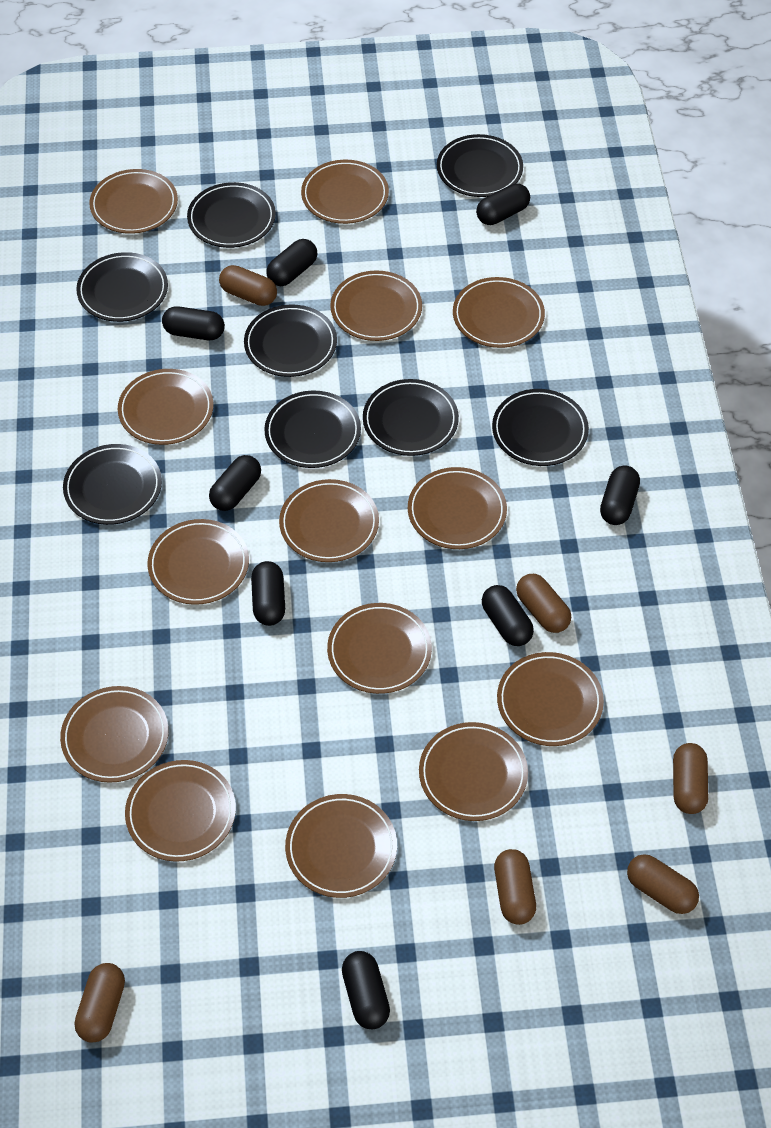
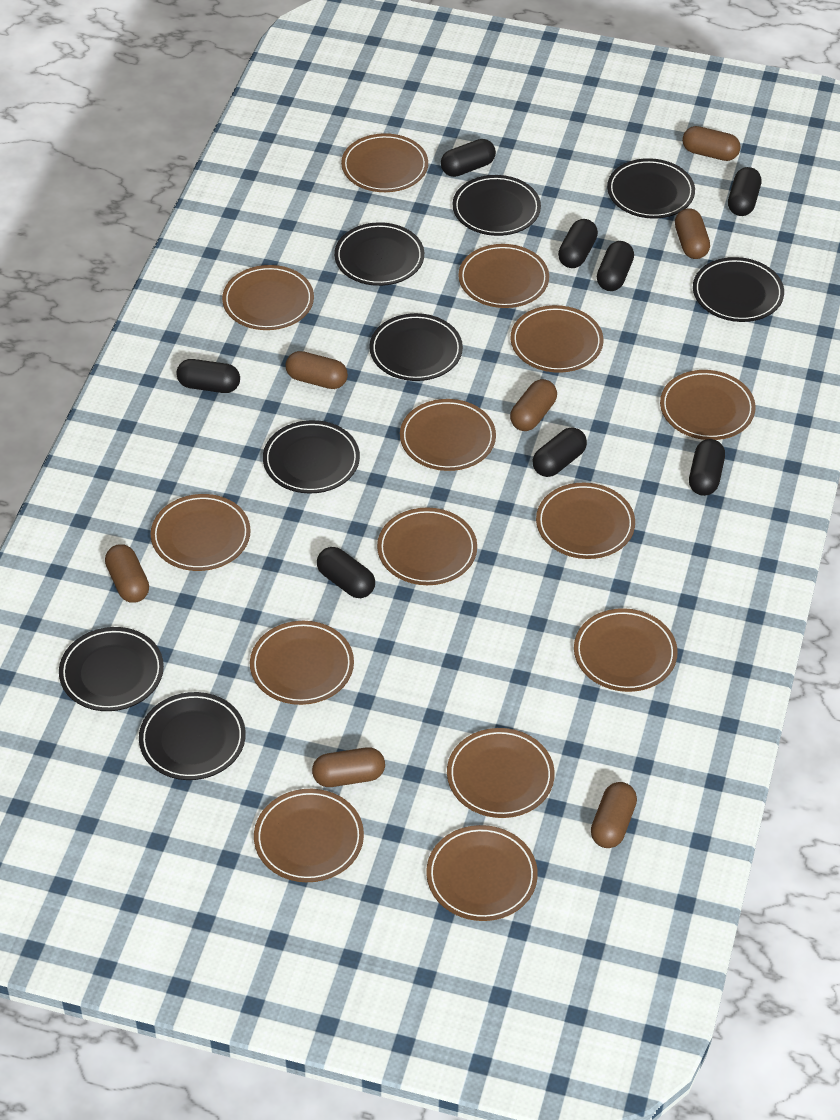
brown capsule: 6 -> 7

